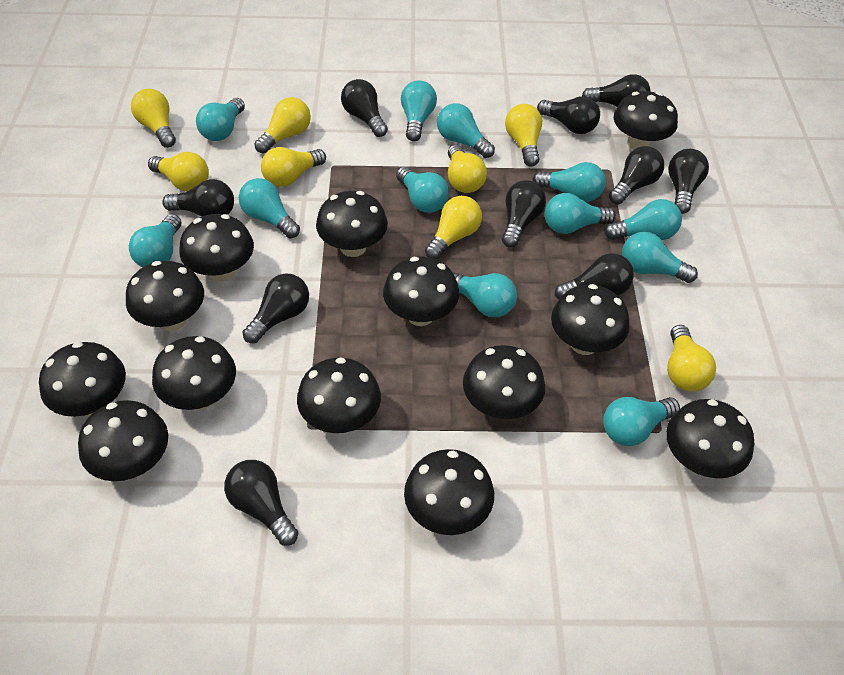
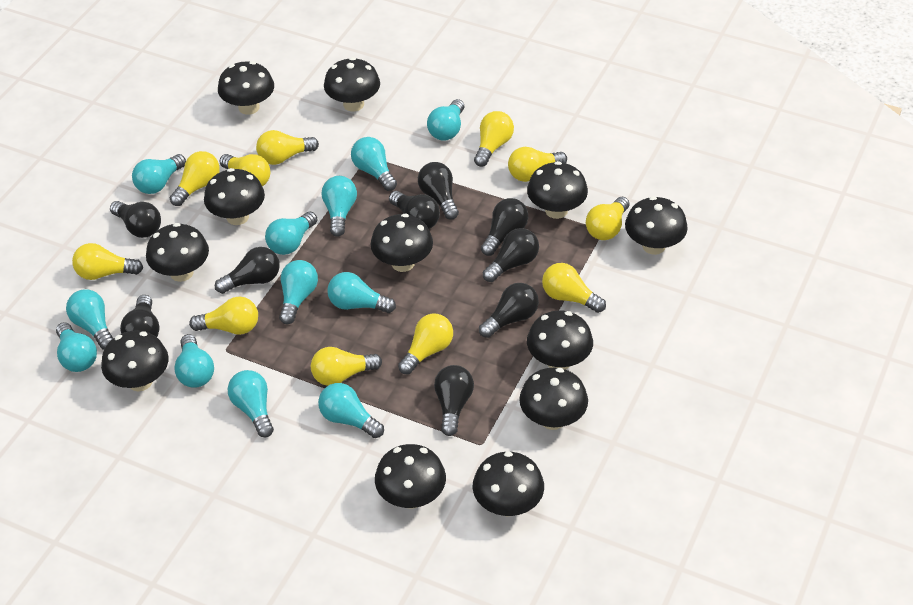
black light bulb: 10 -> 9
black mushroom: 13 -> 12
yellow light bulb: 8 -> 11

